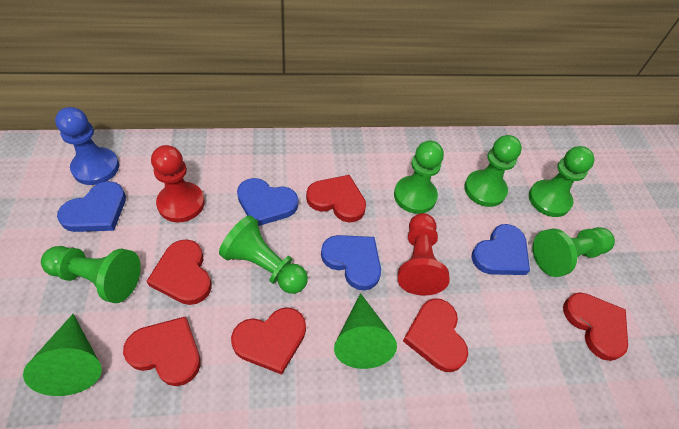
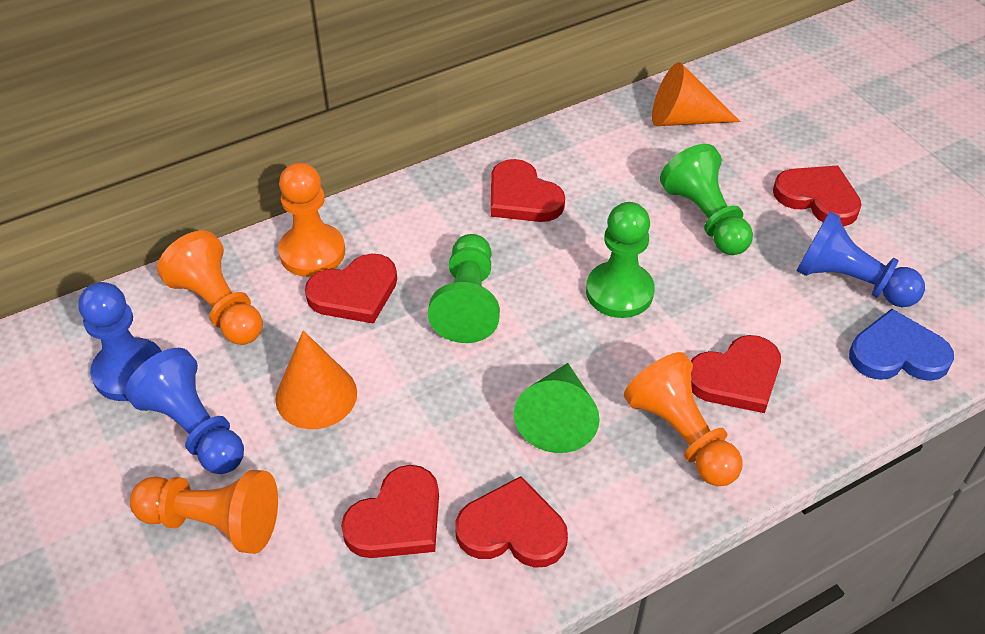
blue heart: 4 -> 1
blue pawn: 1 -> 3
green cone: 2 -> 1
green pawn: 6 -> 3
orange cone: 0 -> 2
orange pawn: 0 -> 4
red pawn: 2 -> 0

